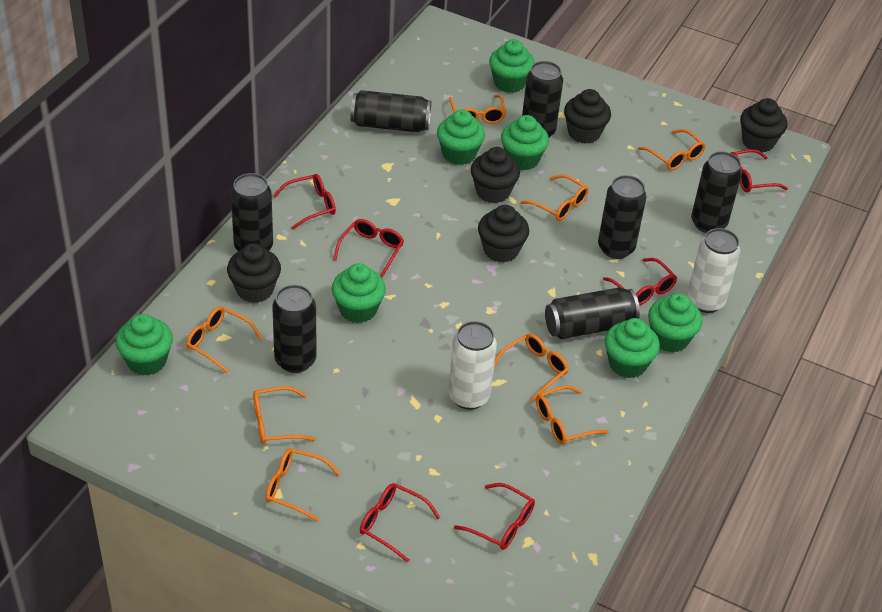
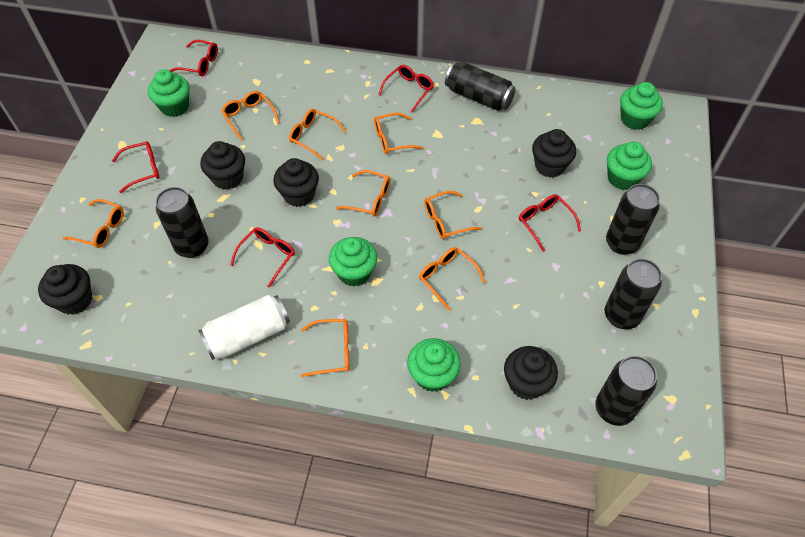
black can: 7 -> 5
green cupcake: 7 -> 5
red glasses: 6 -> 5
white can: 2 -> 1

